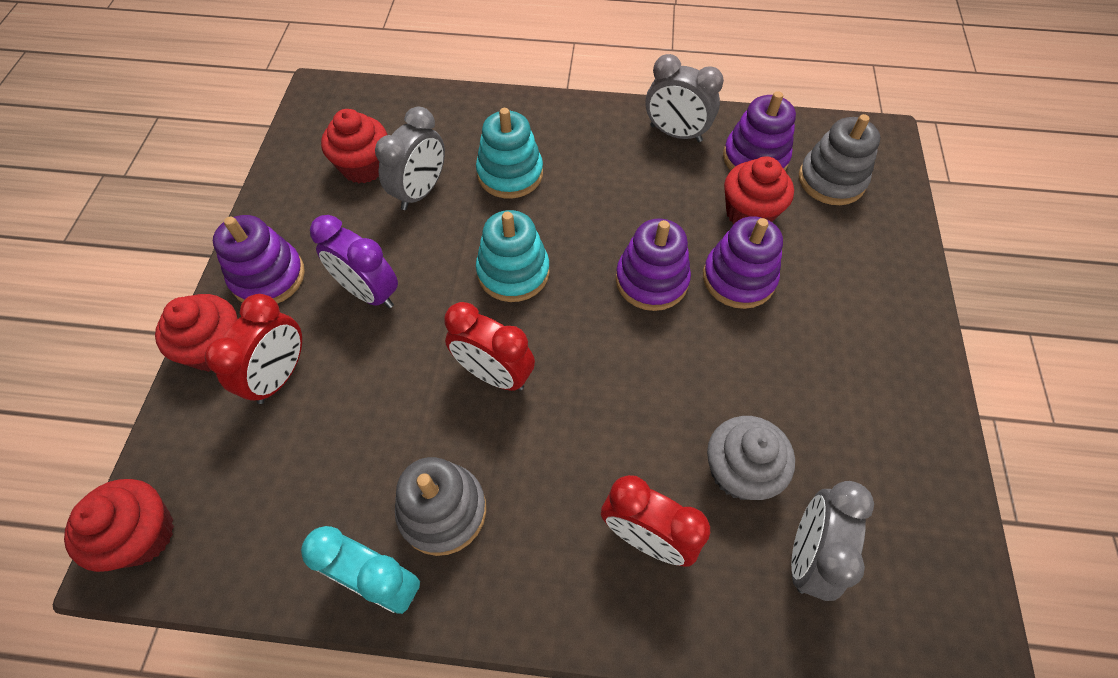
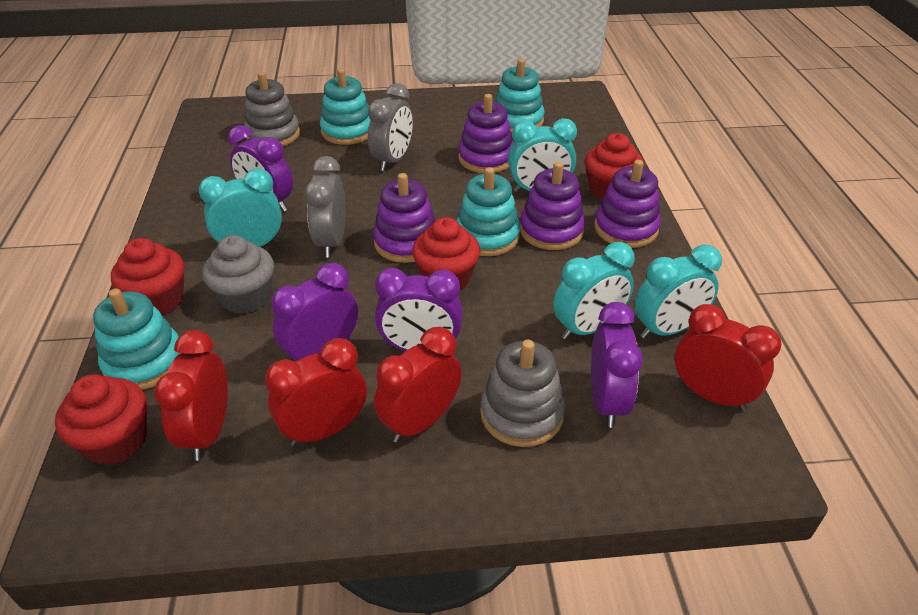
grey clock: 3 -> 2
purple clock: 1 -> 4
red clock: 3 -> 4
turquoise clock: 1 -> 4
turquoise stacking toy: 2 -> 4

